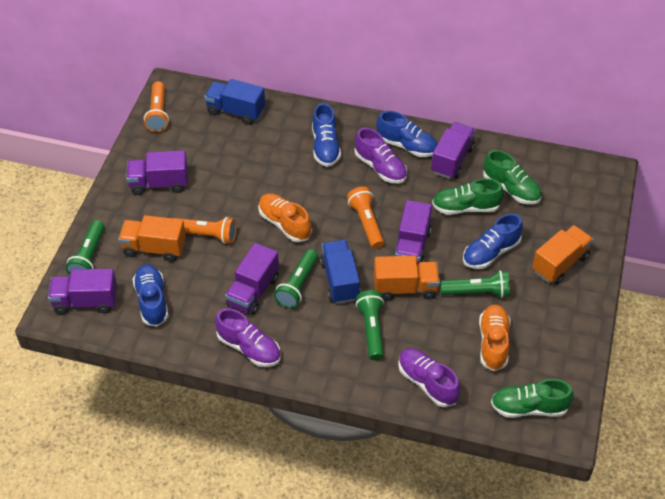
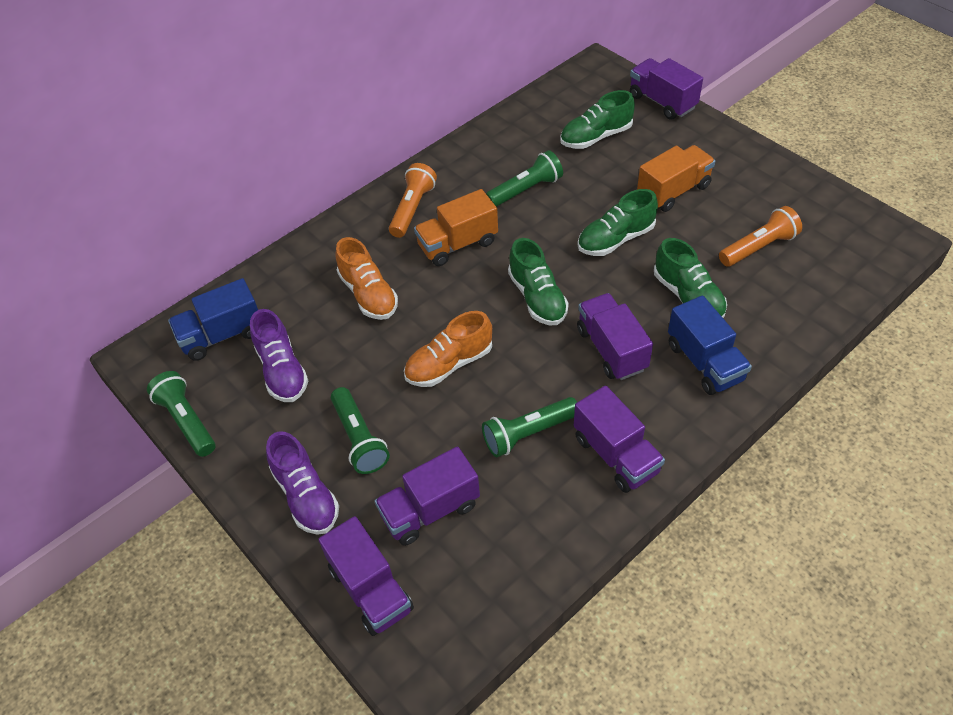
blue shoe: 4 -> 0
green shoe: 3 -> 4
orange flashlight: 3 -> 2
orange truck: 3 -> 2
purple shoe: 3 -> 2

